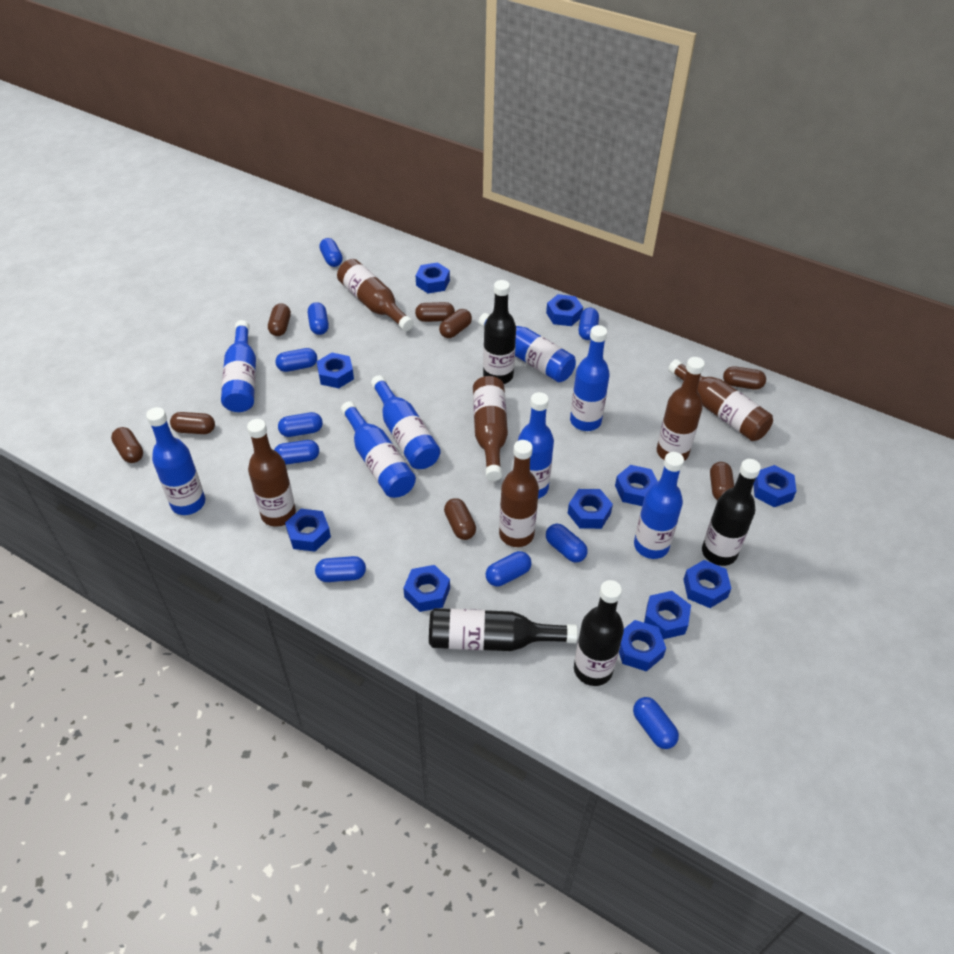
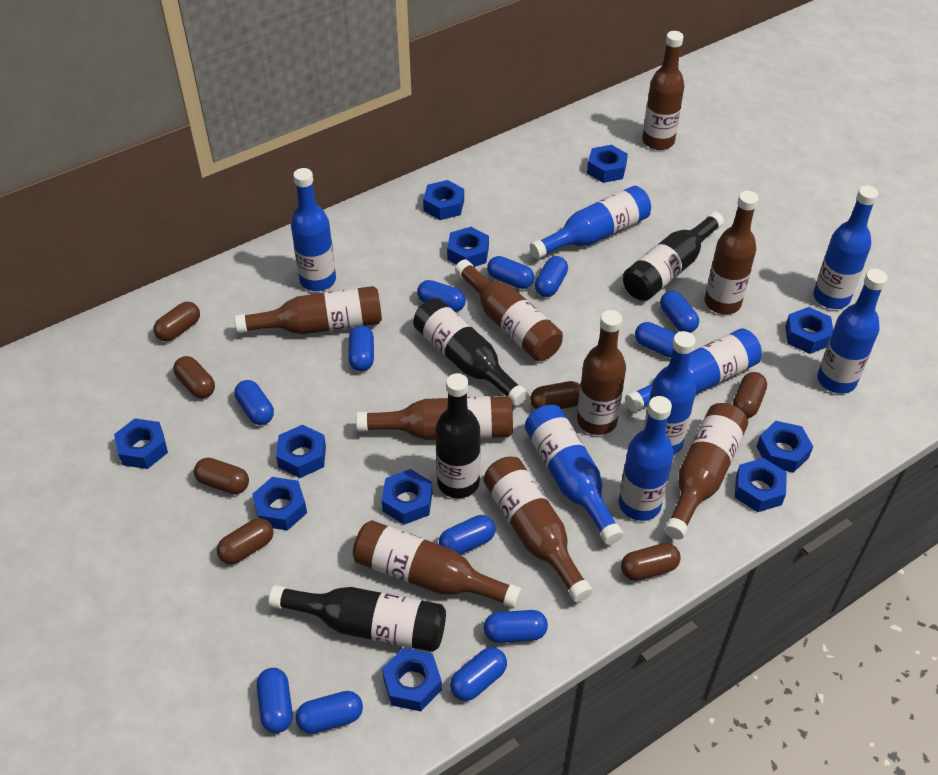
blue capsule: 10 -> 12
brown bottle: 6 -> 9
brown capsule: 8 -> 7

